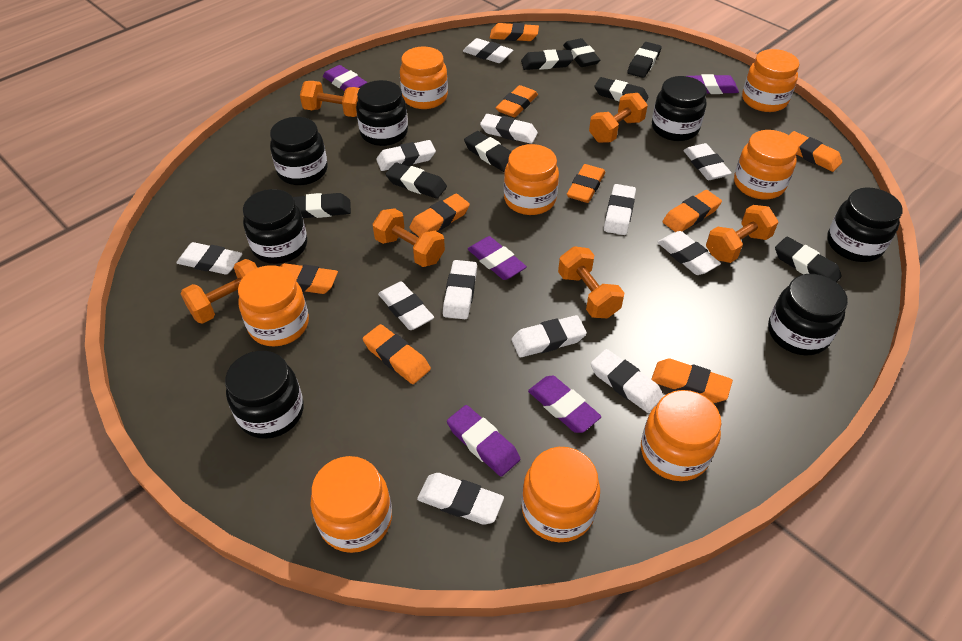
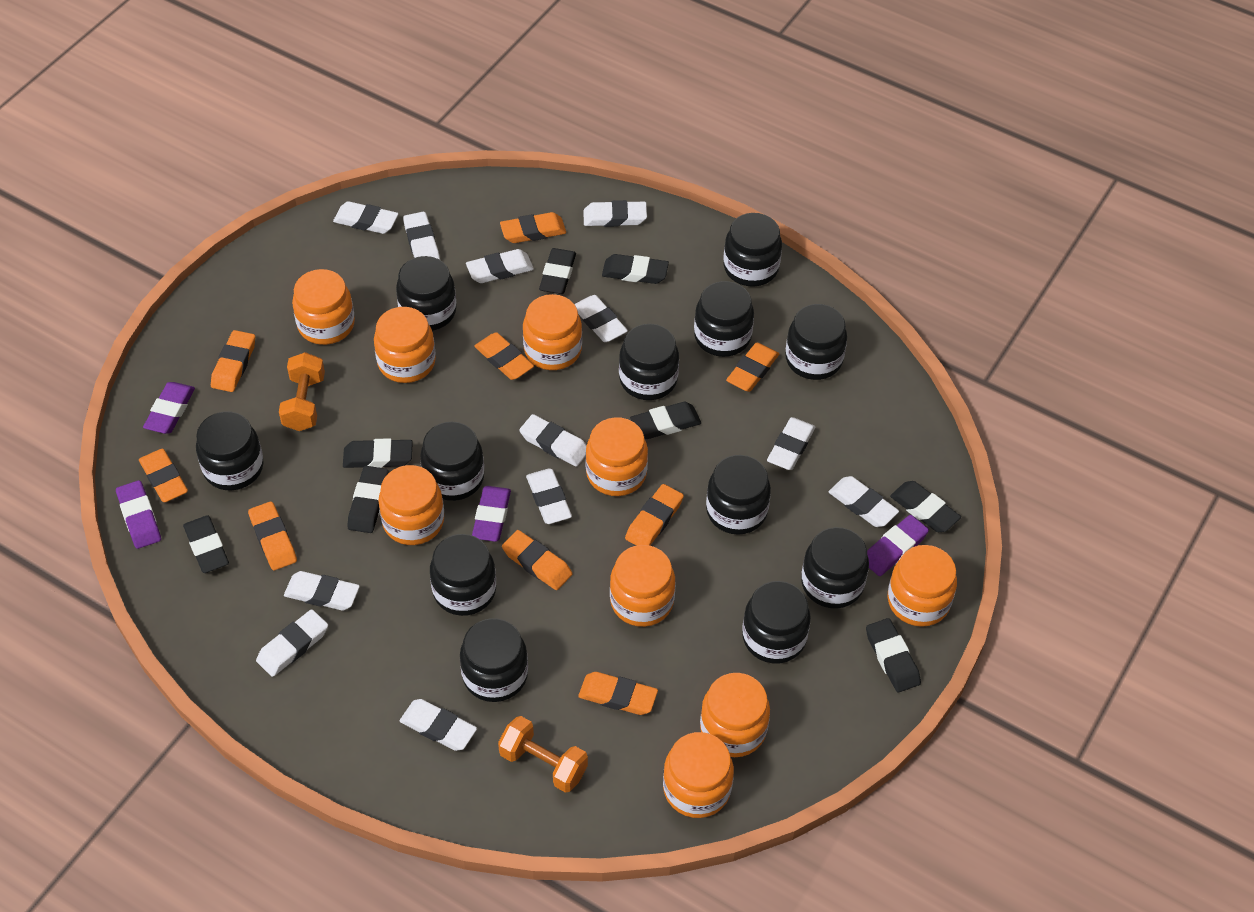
black jar: 7 -> 12
orange dumbbell: 6 -> 2
orange jar: 8 -> 9
purple eraser: 5 -> 4

